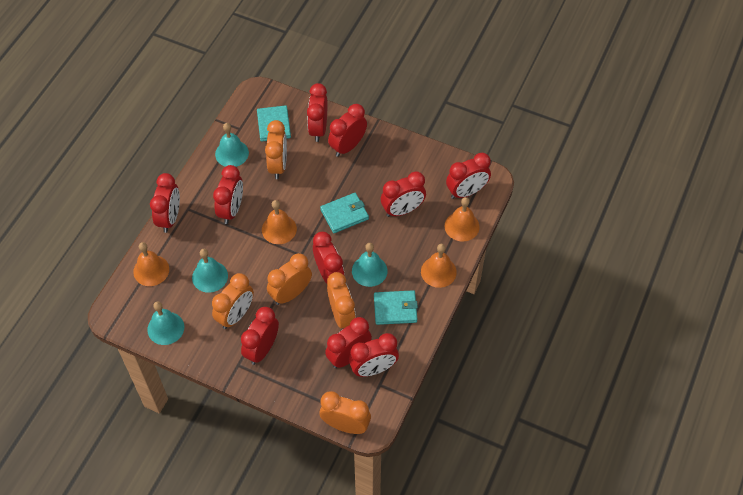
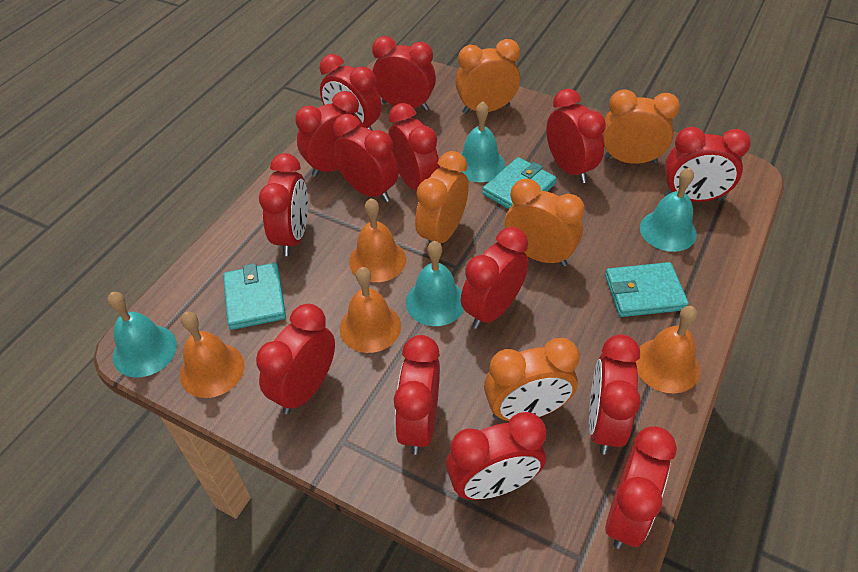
red clock: 10 -> 14

